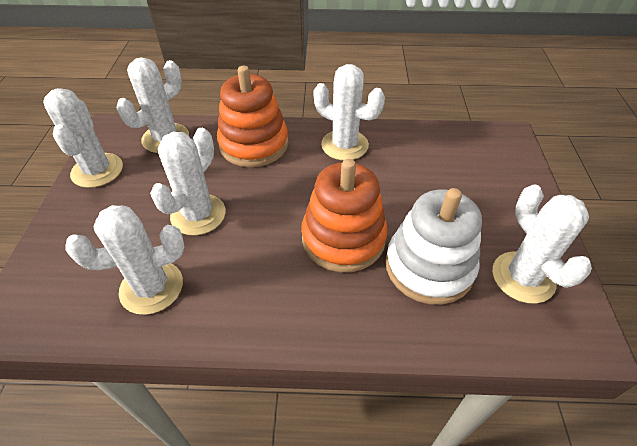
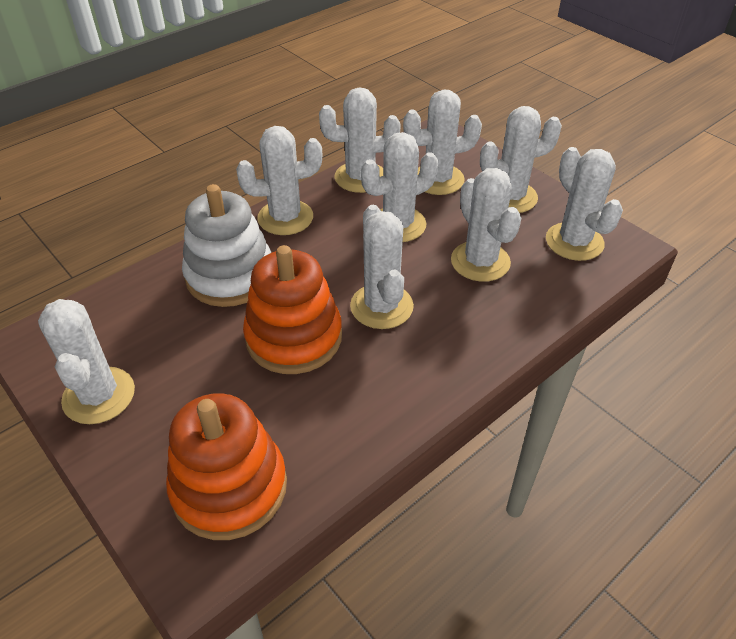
white cactus: 6 -> 9

